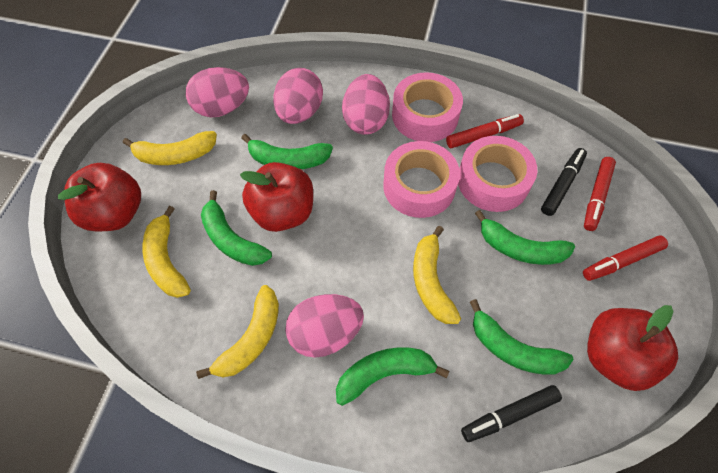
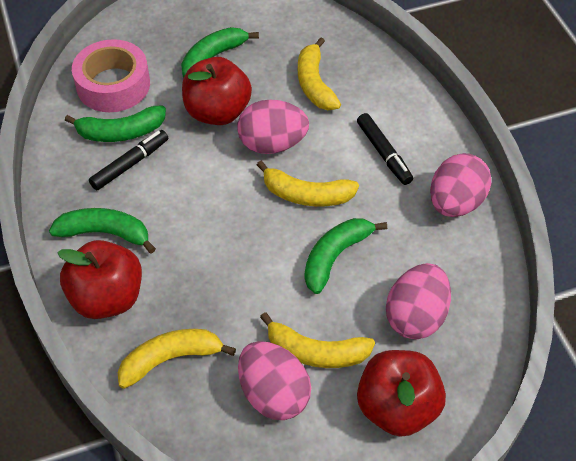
green banana: 5 -> 4
pink tape: 3 -> 1
red marker: 3 -> 0

